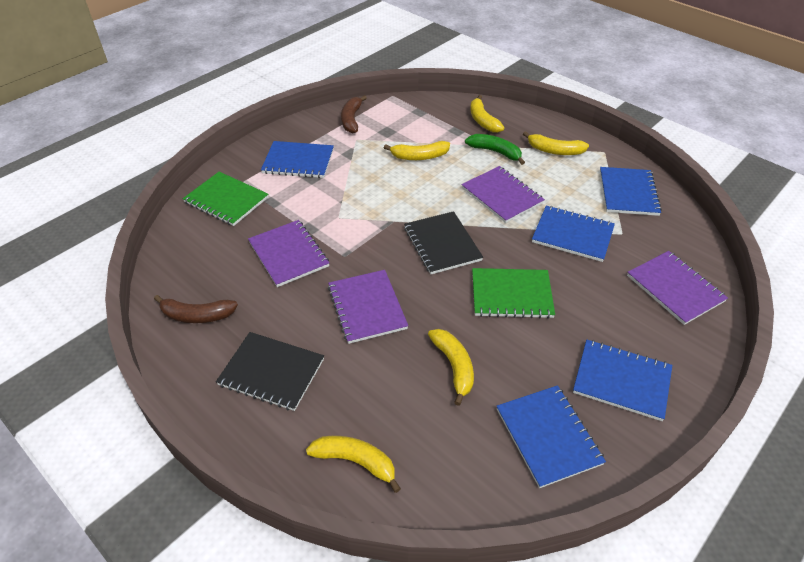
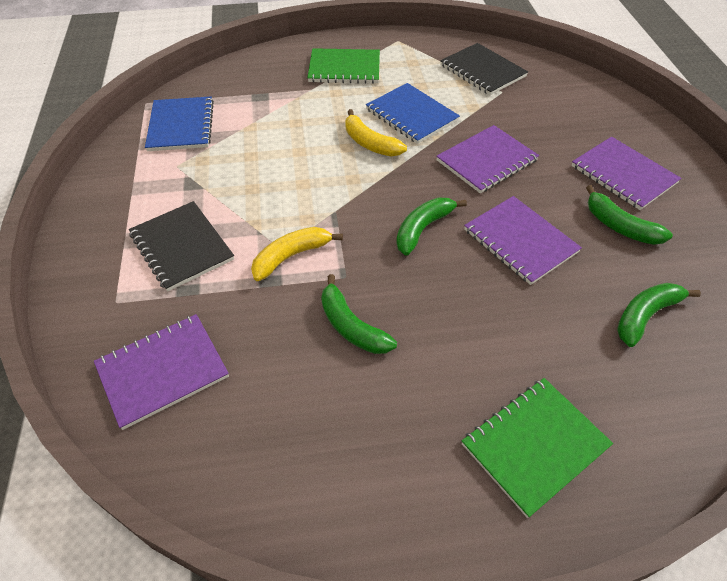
blue notebook: 5 -> 2
brown banana: 2 -> 0
green banana: 1 -> 4
yellow banana: 5 -> 2

